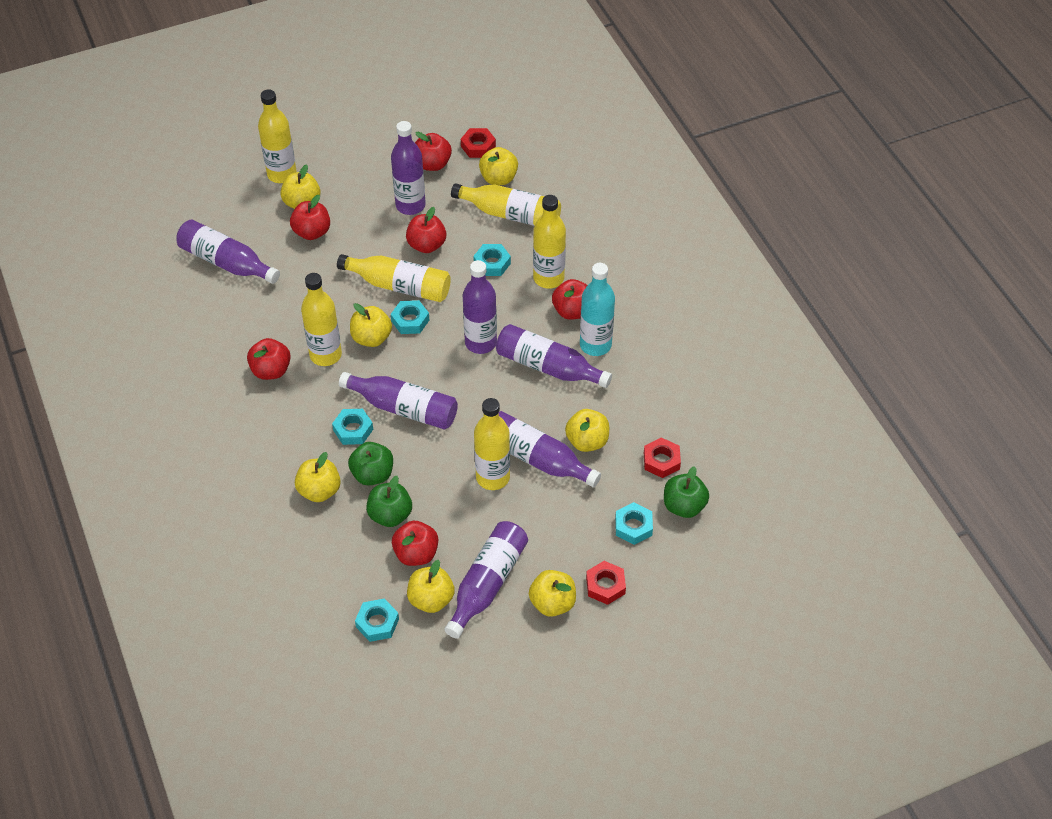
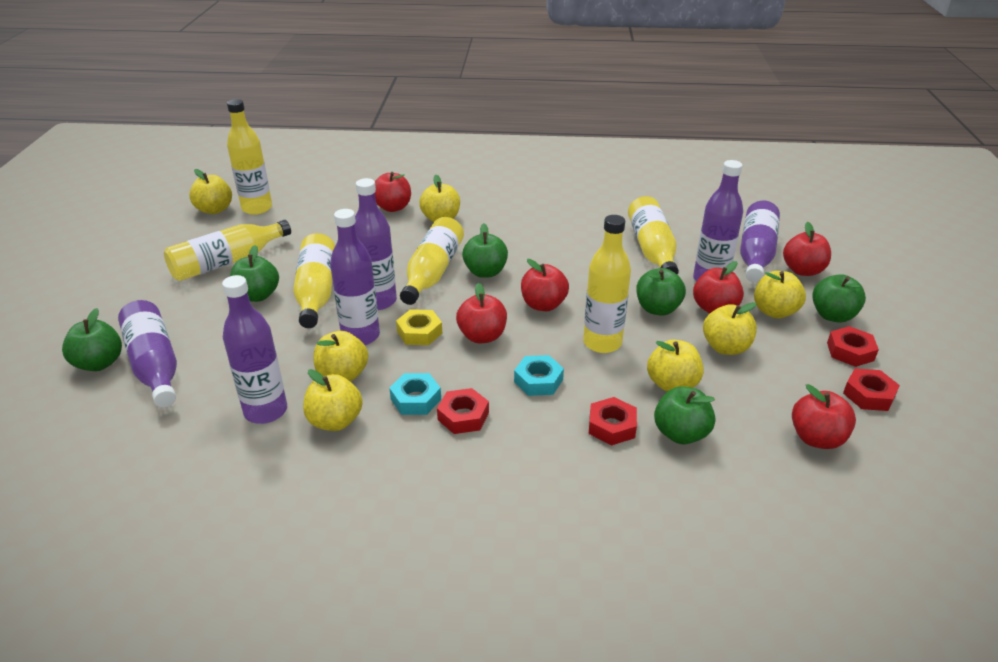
green apple: 3 -> 6
purple bottle: 7 -> 6
red nut: 3 -> 4
turquoise bottle: 1 -> 0
turquoise nut: 5 -> 2
yellow nut: 0 -> 1

